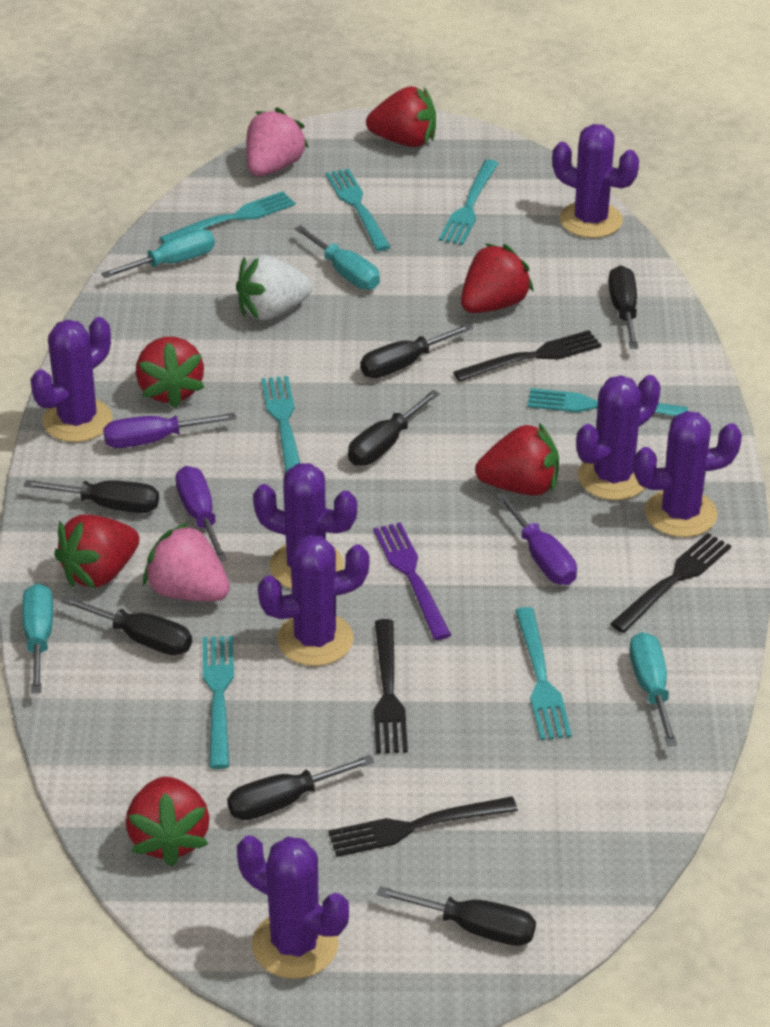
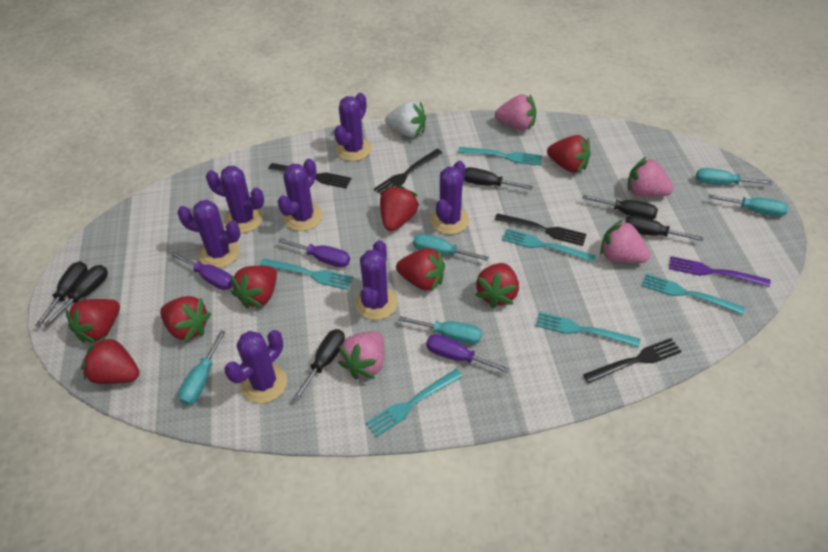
black screwdriver: 7 -> 6
pink strawberry: 2 -> 4
red strawberry: 6 -> 8
turquoise fork: 7 -> 6
turquoise screwdriver: 4 -> 5

